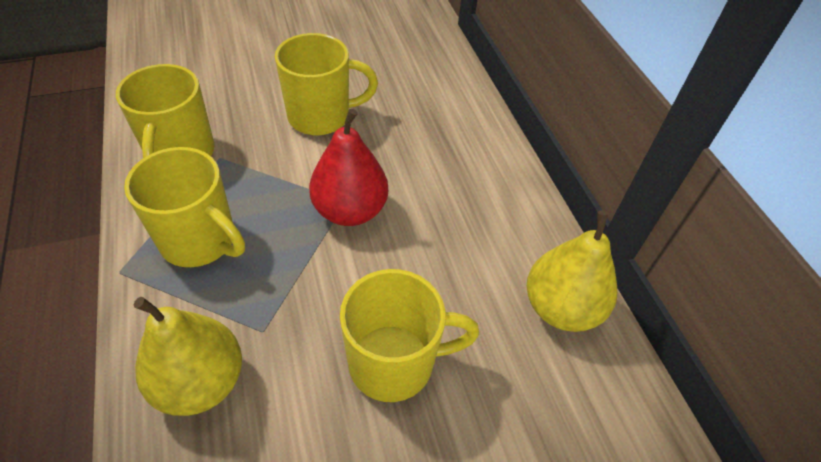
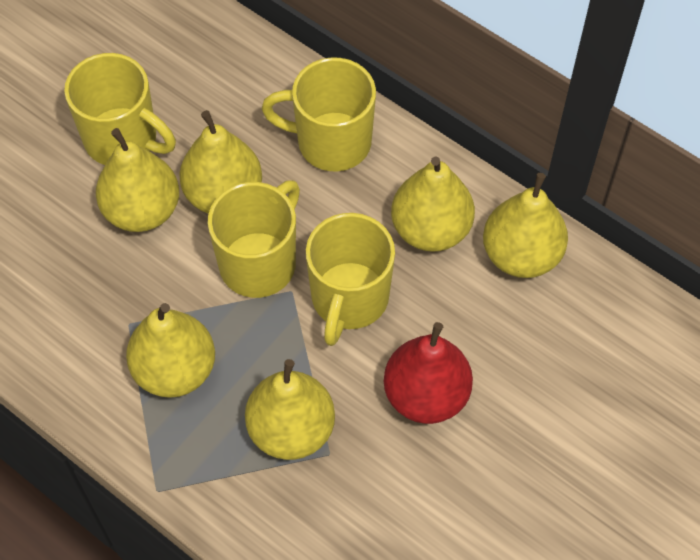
yellow pear: 2 -> 6

